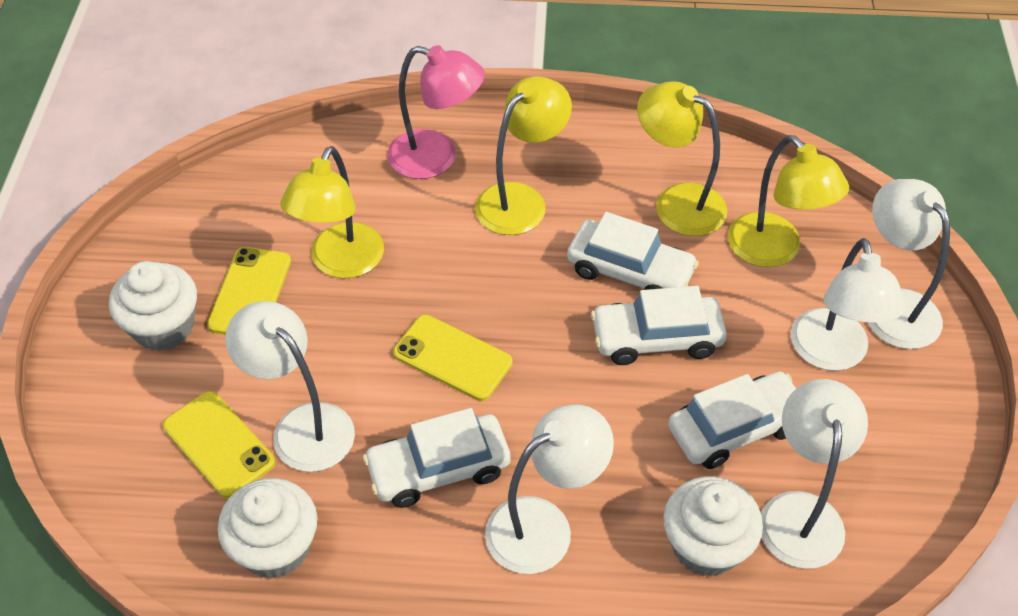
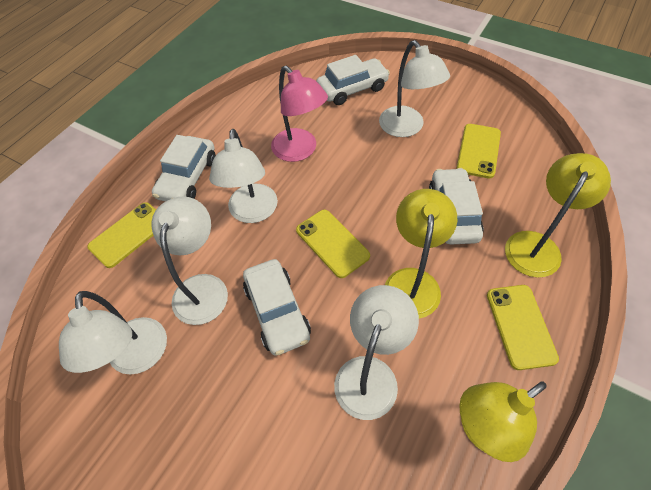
white cupcake: 3 -> 0
yellow lamp: 4 -> 3
yellow phone: 3 -> 4

